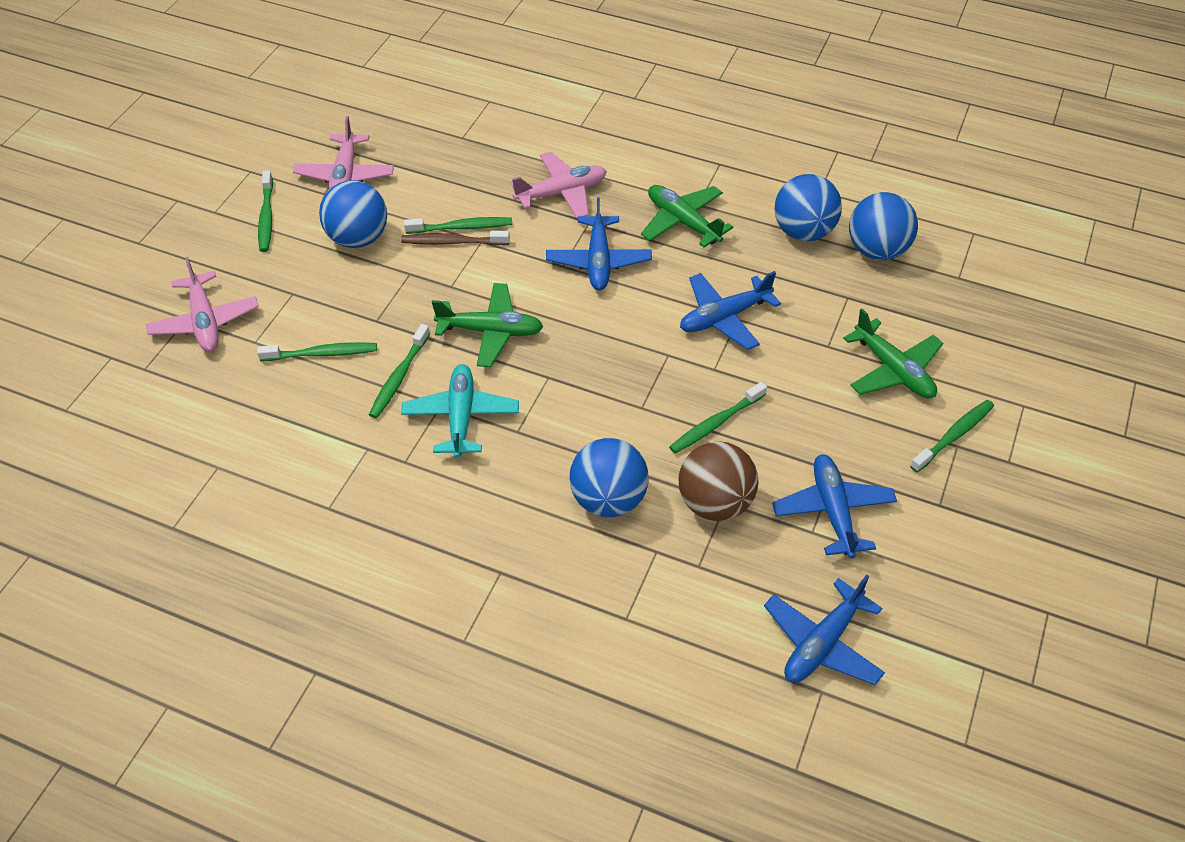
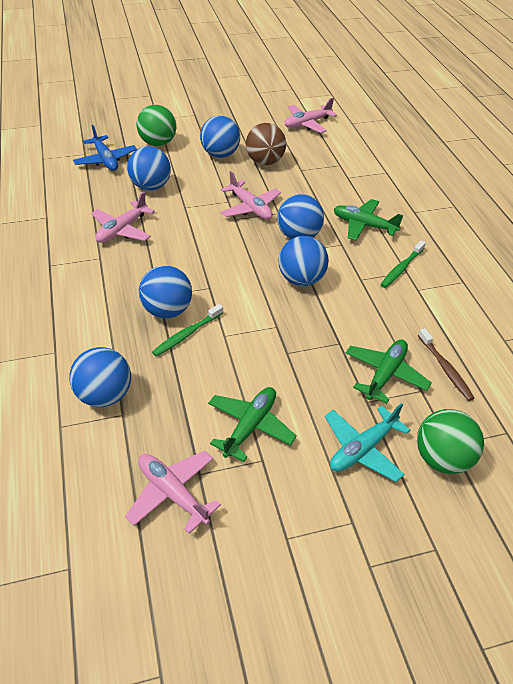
blue ball: 4 -> 6
blue plane: 4 -> 1
green ball: 0 -> 2
green toothbrush: 6 -> 2
pink plane: 3 -> 4

